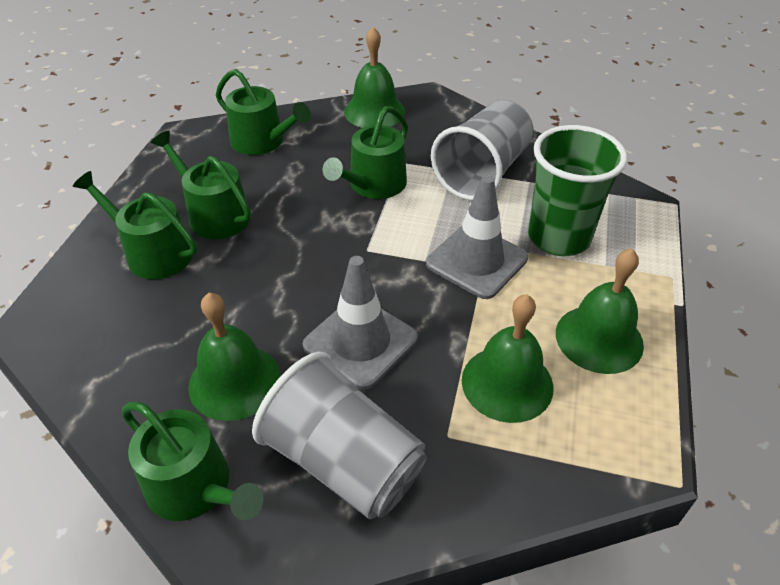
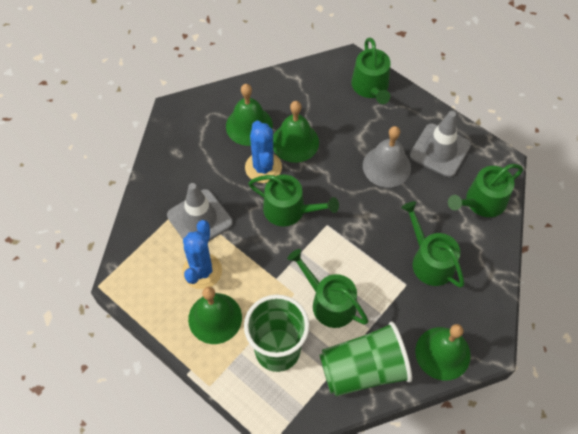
blue cactus: 0 -> 2
green cup: 1 -> 2
grey bell: 0 -> 1
grey cup: 2 -> 0

